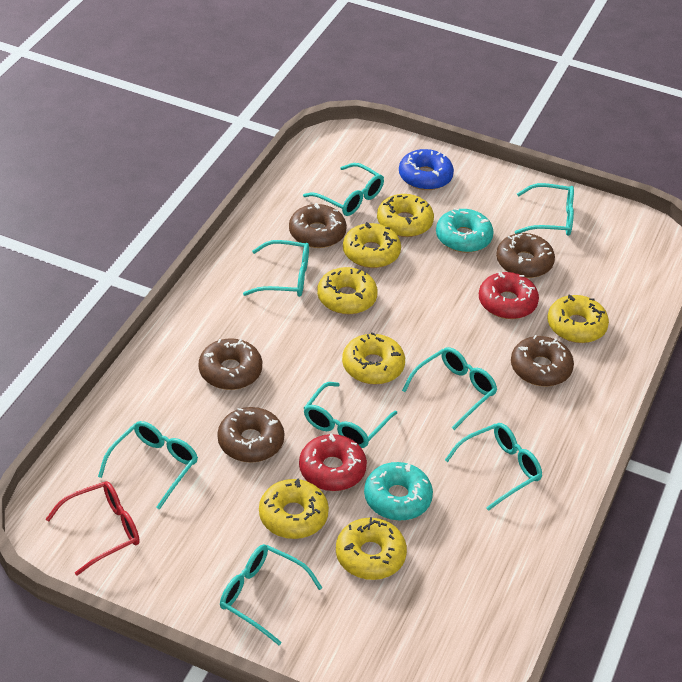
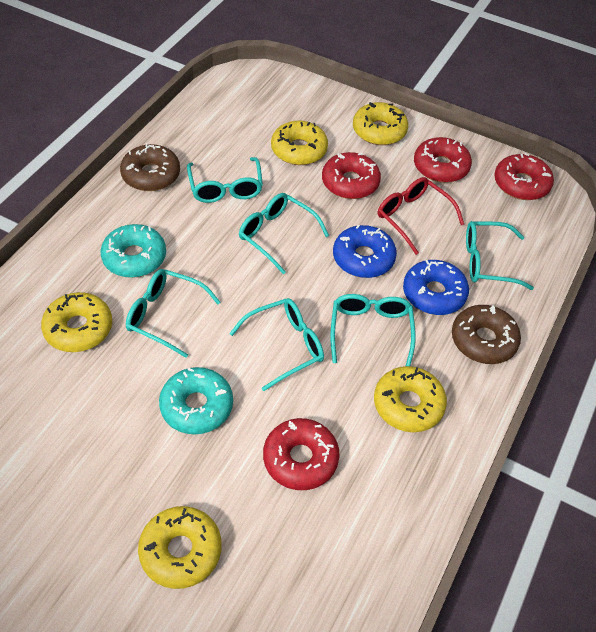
blue donut: 1 -> 2
brown donut: 5 -> 2
red donut: 2 -> 4
turquoise glasses: 8 -> 6
yellow donut: 7 -> 5

